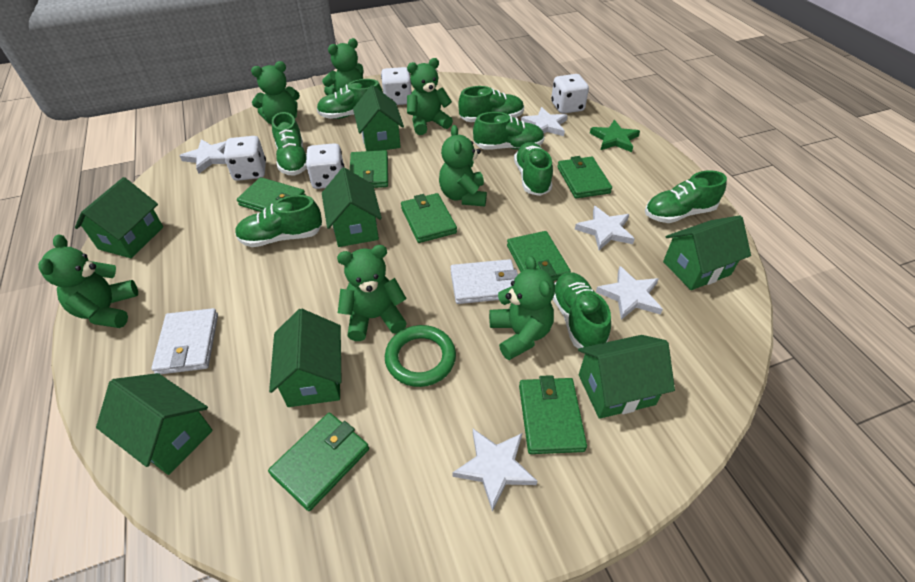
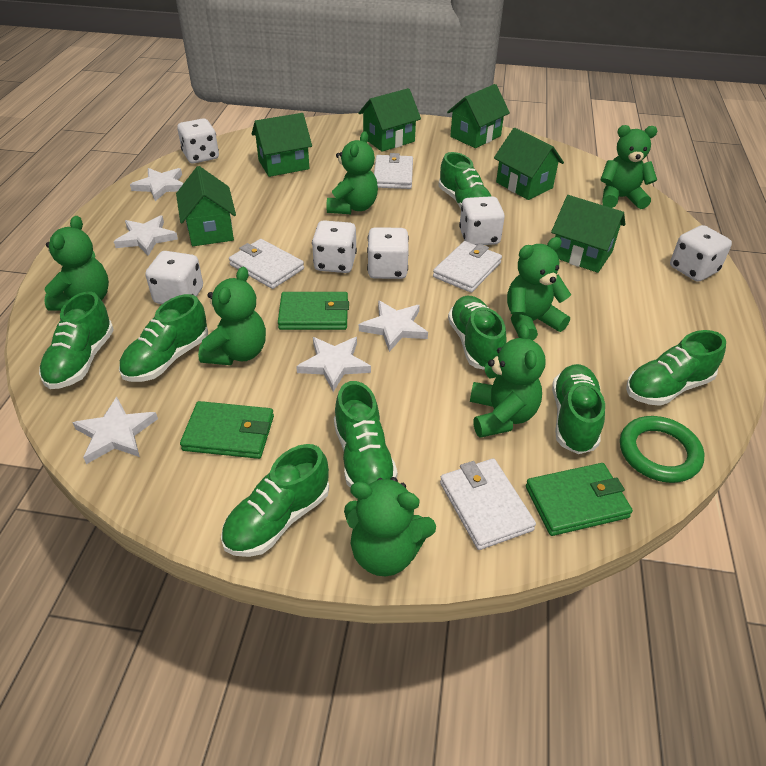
green house: 7 -> 6
green star: 1 -> 0
green wallet: 7 -> 3
white dice: 4 -> 6
white wallet: 2 -> 4

